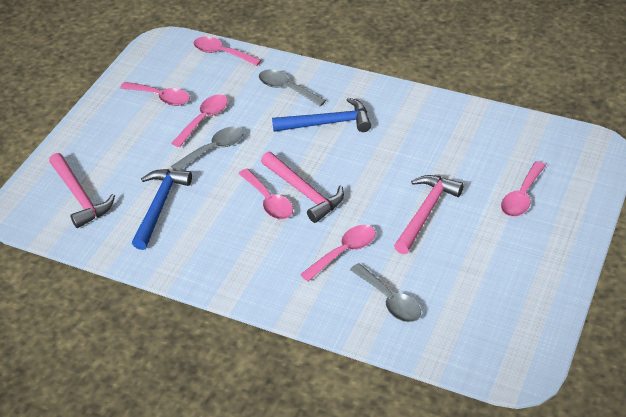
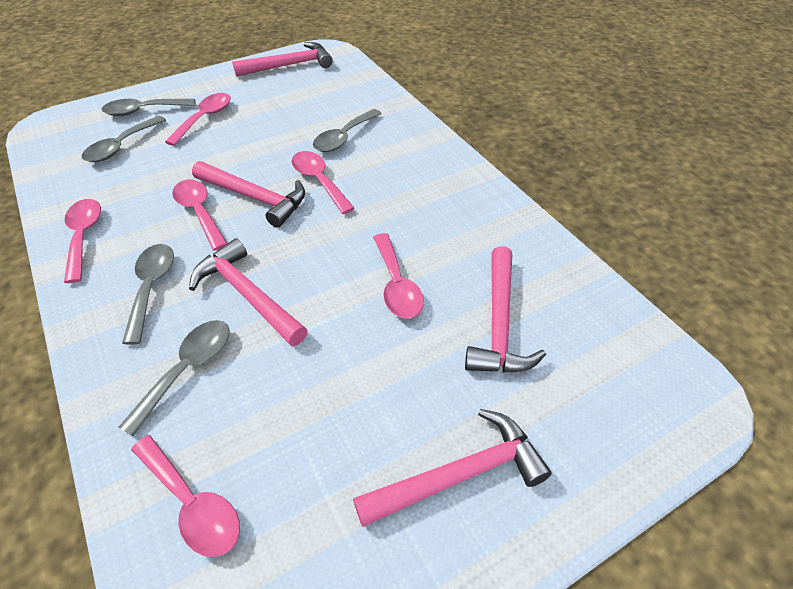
blue hammer: 2 -> 0
grey spoon: 3 -> 5
pink hammer: 3 -> 5

